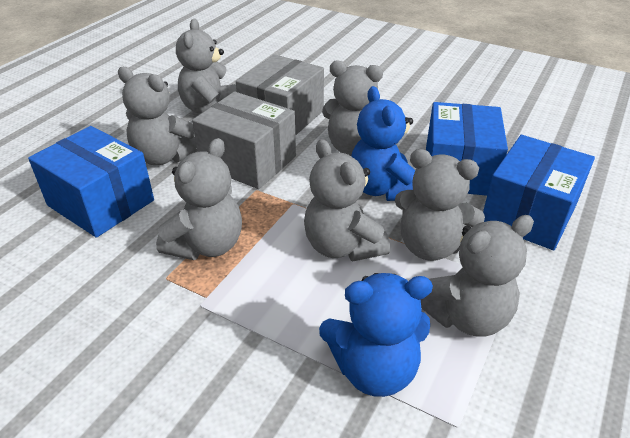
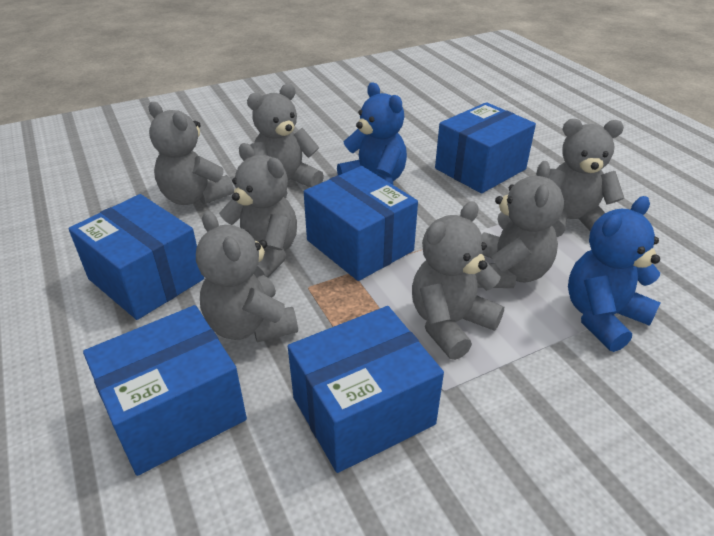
blue box: 3 -> 5
grey box: 2 -> 0

